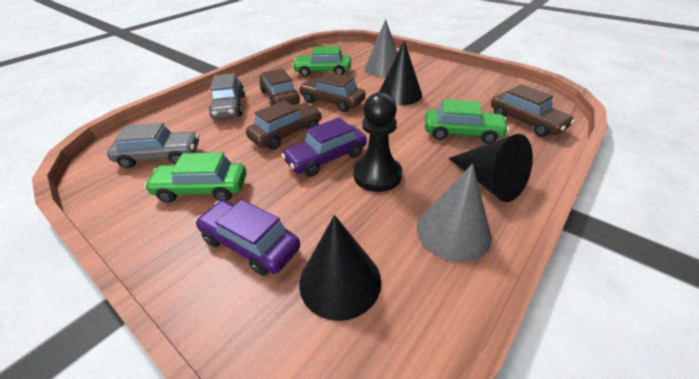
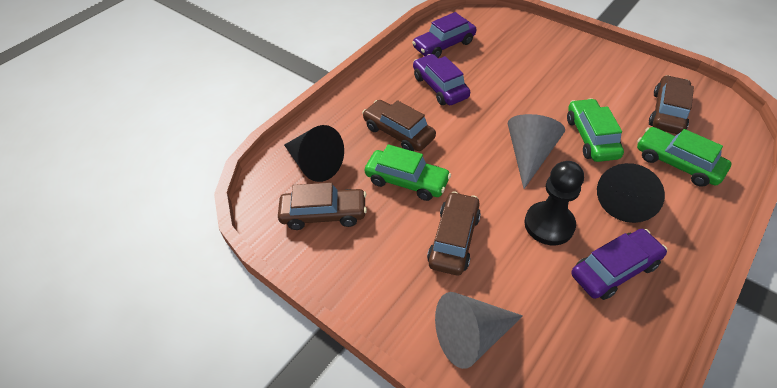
black cone: 3 -> 2
grey car: 2 -> 0
purple car: 2 -> 3

